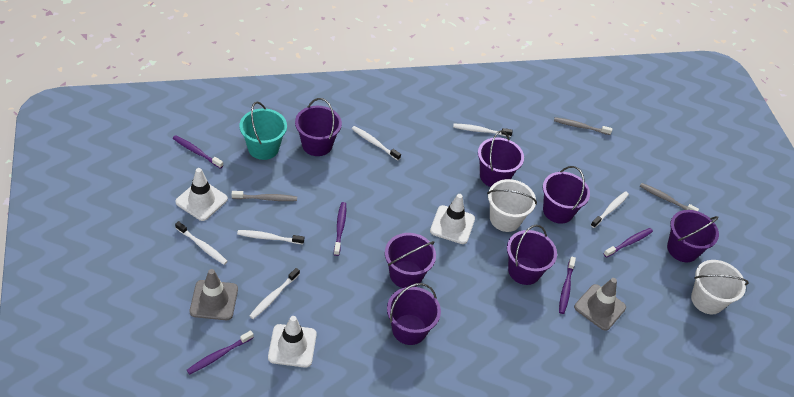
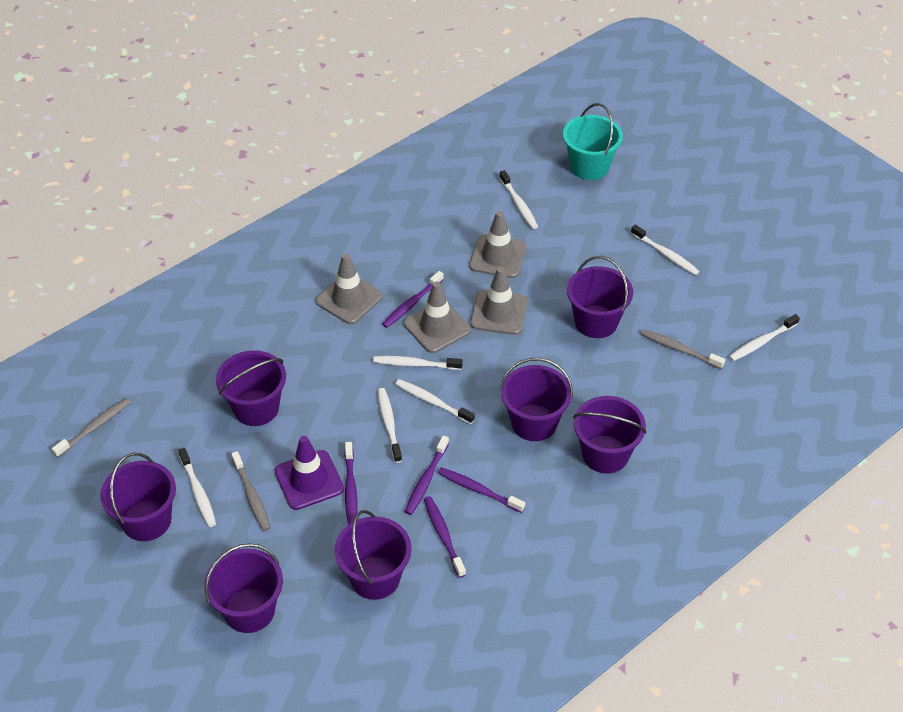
grey traffic cone: 2 -> 4
purple traffic cone: 0 -> 1
white bucket: 2 -> 0
white toothbrush: 6 -> 7
white traffic cone: 3 -> 0

